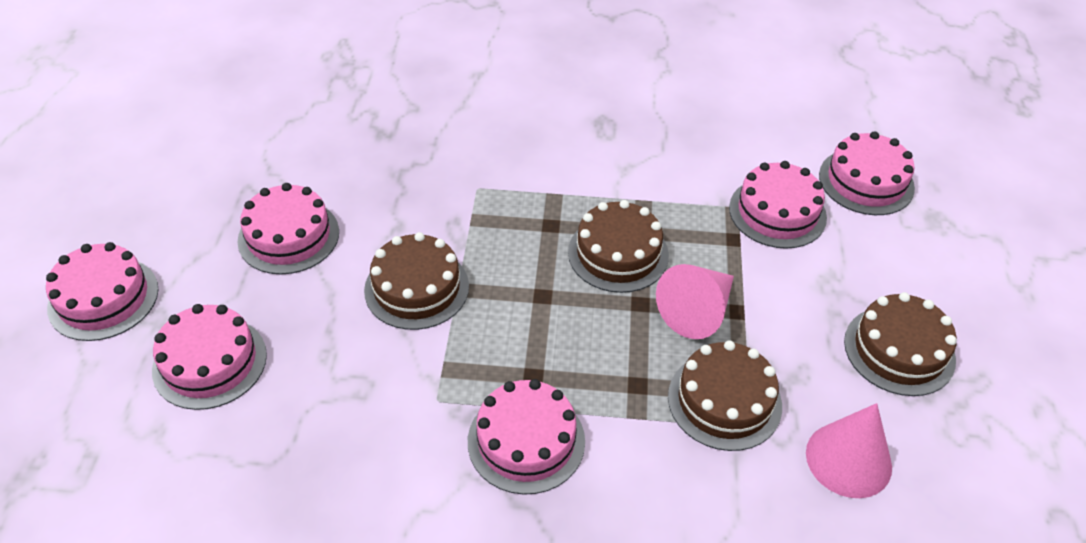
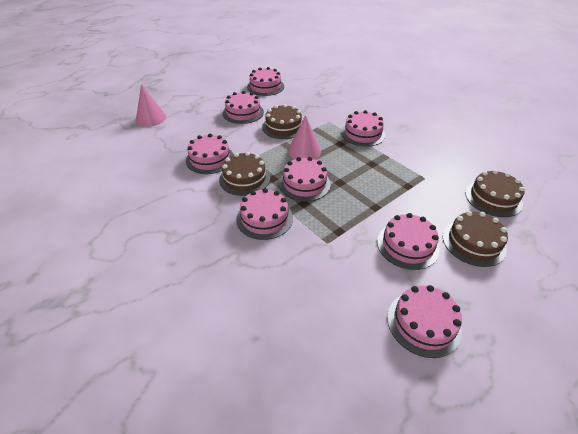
pink cake: 6 -> 8

